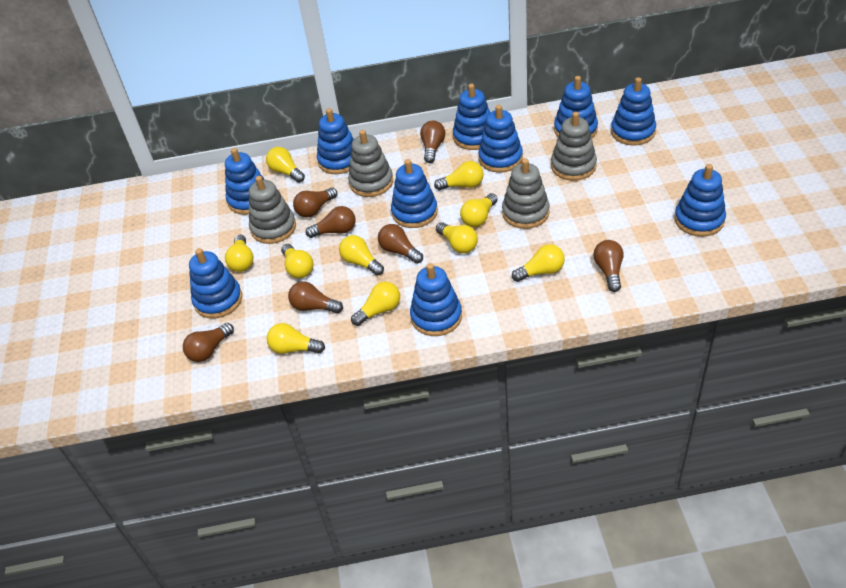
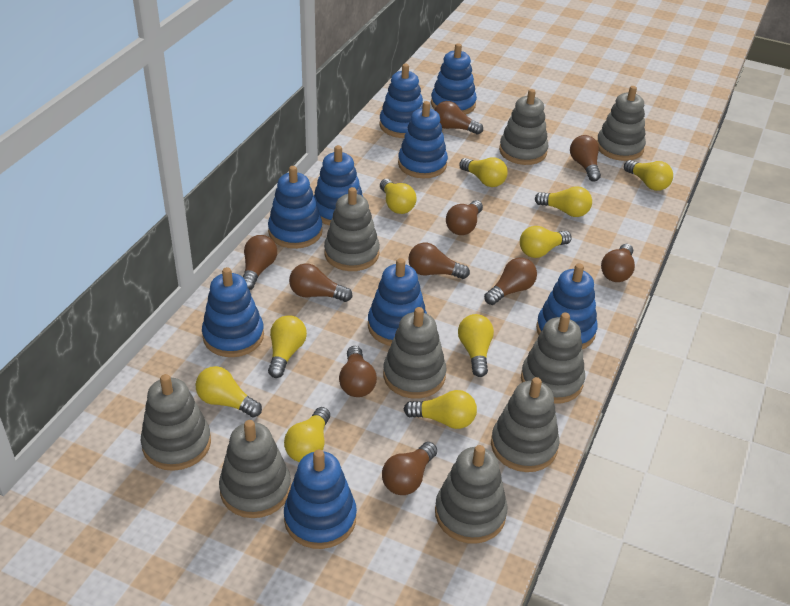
blue stacking toy: 10 -> 9
brown light bulb: 7 -> 10
grey stacking toy: 4 -> 9

